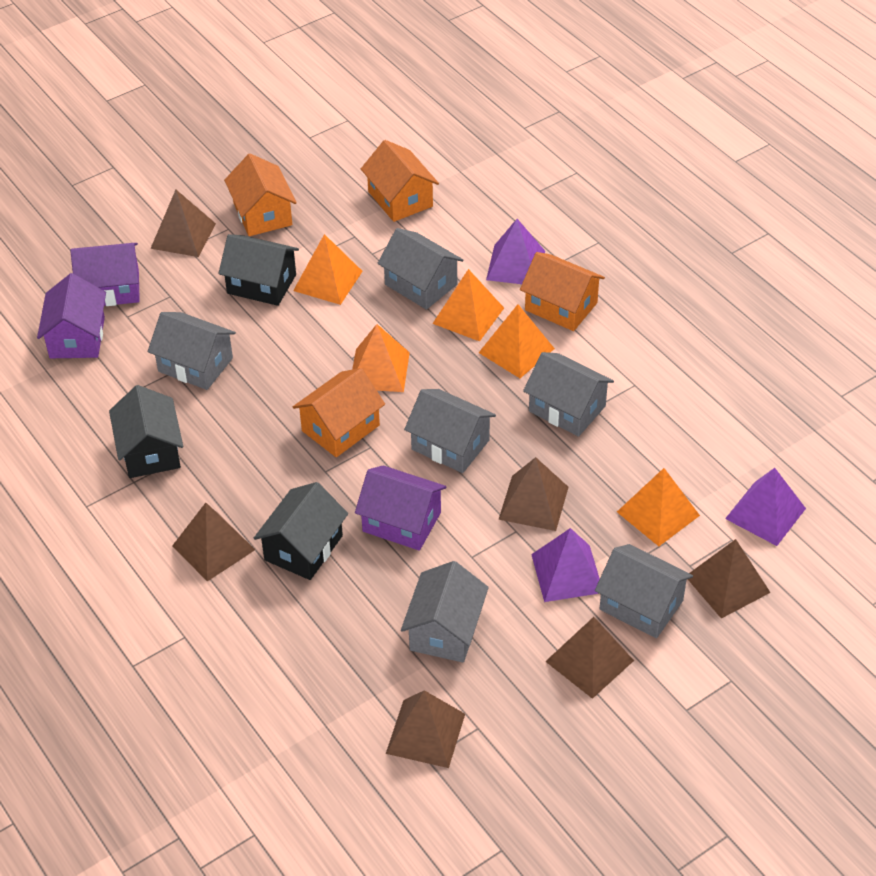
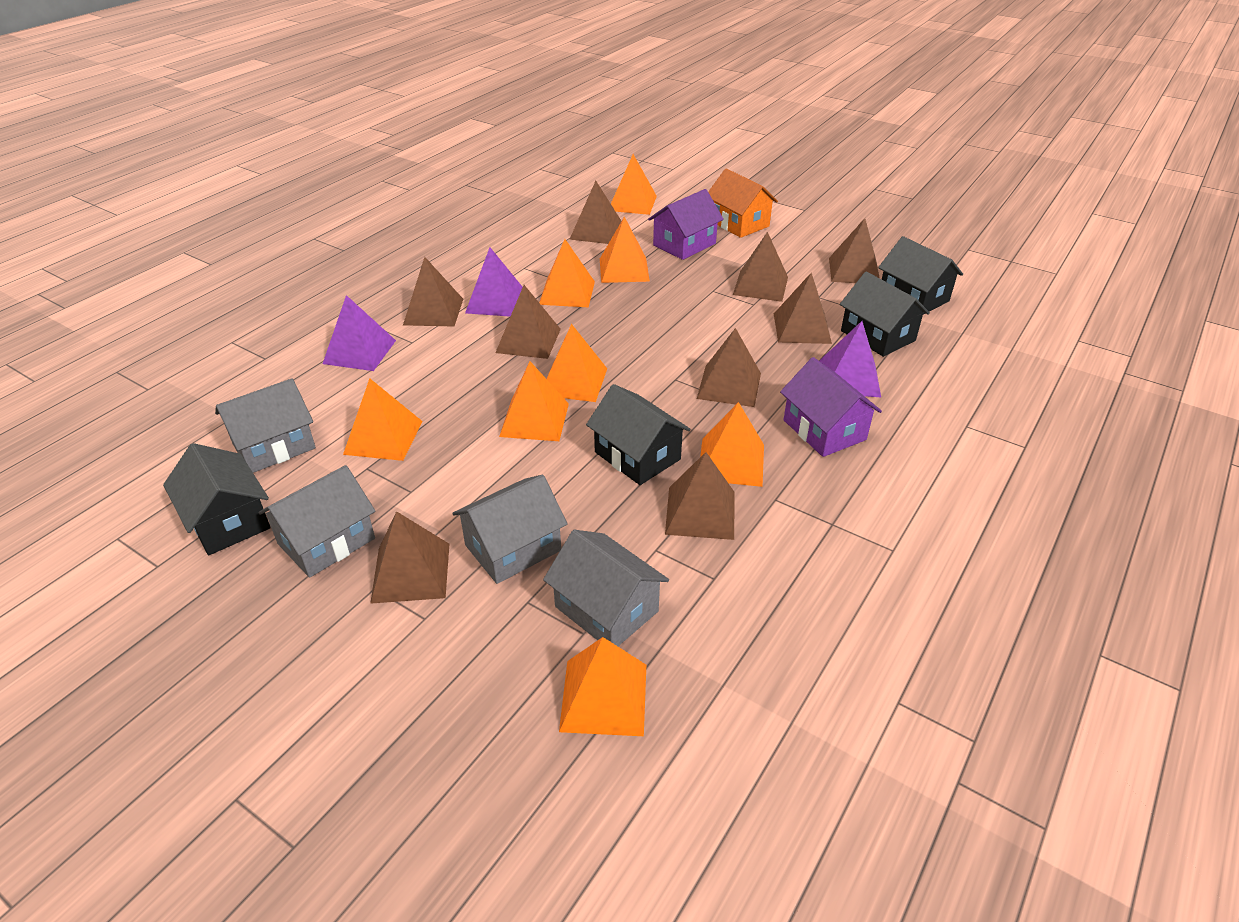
black house: 3 -> 4
brown pyramid: 6 -> 9
grey house: 6 -> 4
orange house: 4 -> 1
orange pyramid: 5 -> 8
purple house: 3 -> 2

